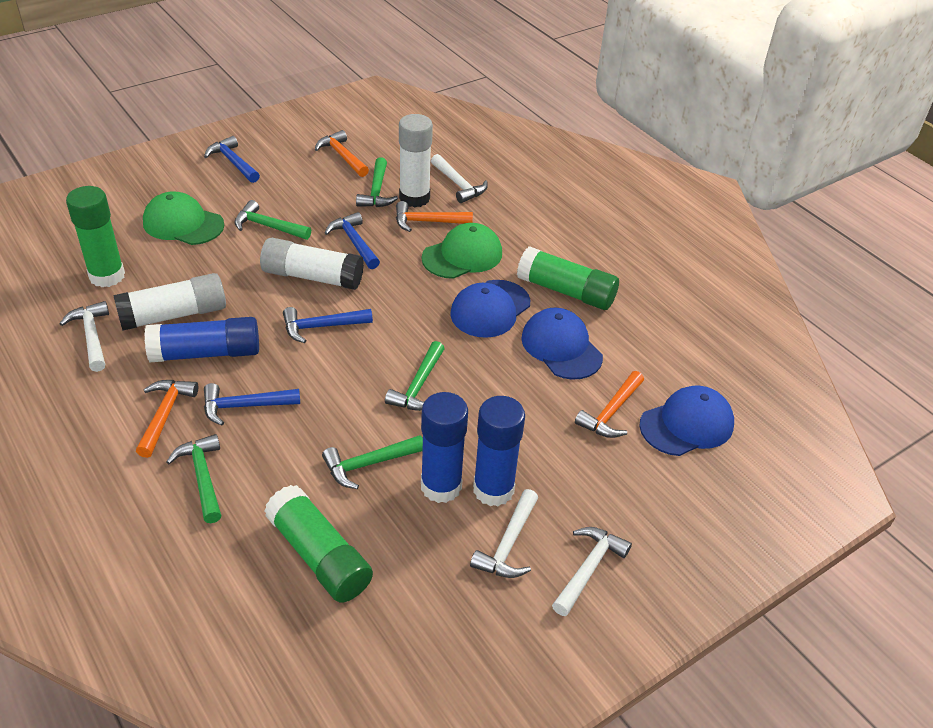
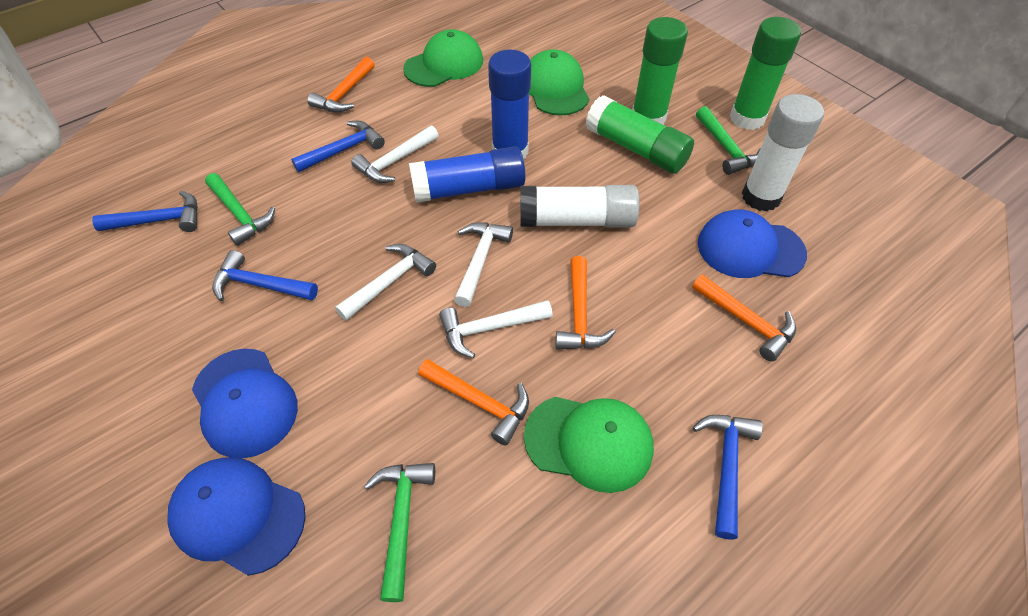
blue glue stick: 3 -> 2
green cap: 2 -> 3
green hammer: 5 -> 3
white glue stick: 3 -> 2

